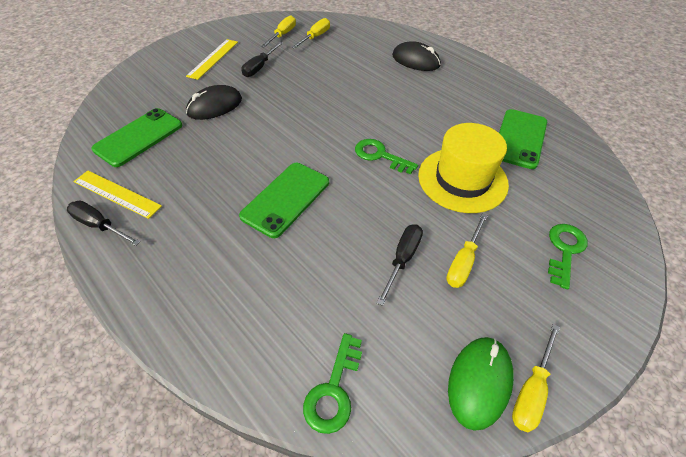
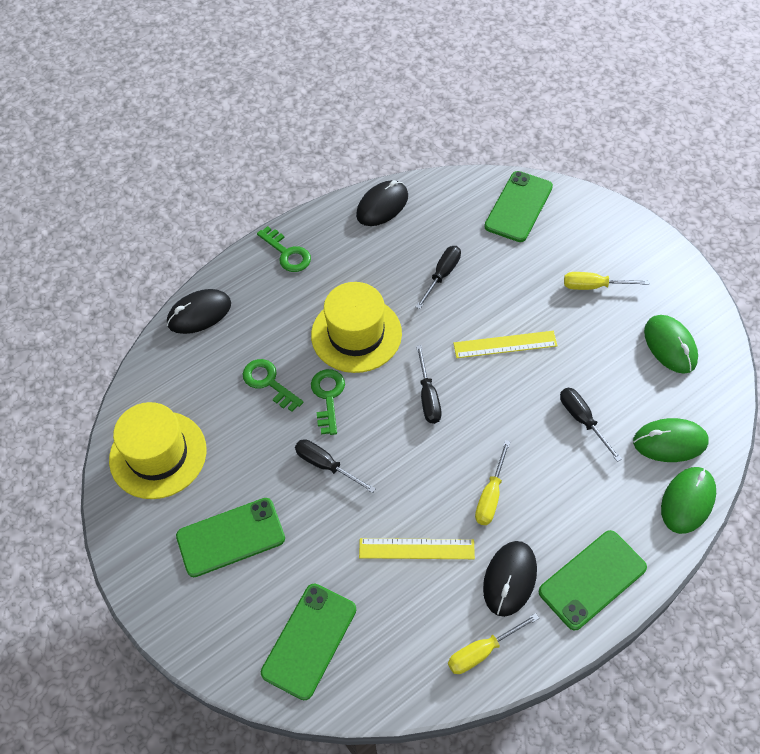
black mouse: 2 -> 3
black screwdriver: 3 -> 4
green mouse: 1 -> 3
green phone: 3 -> 4
yellow hat: 1 -> 2
yellow screwdriver: 4 -> 3

